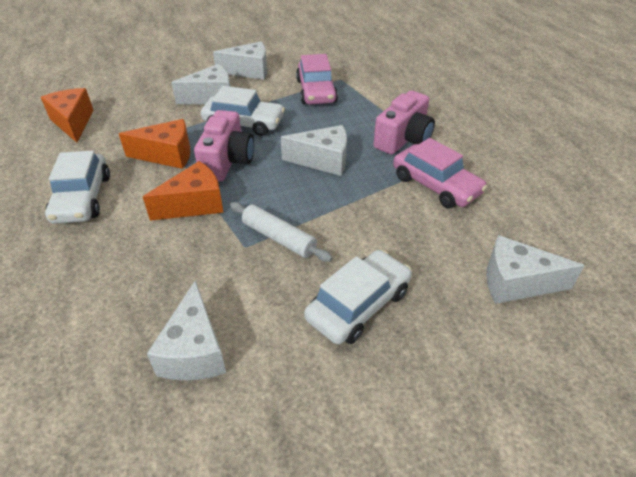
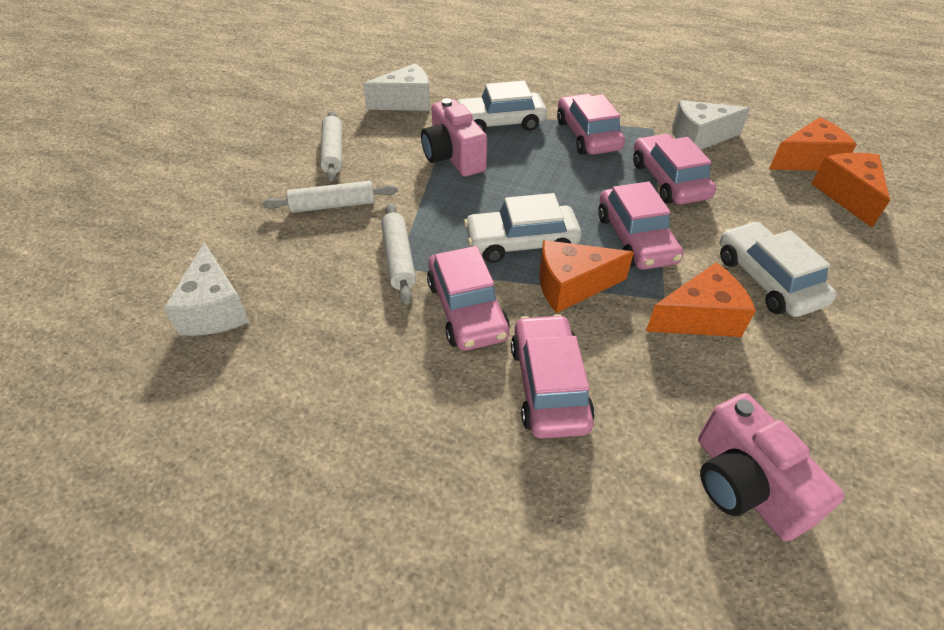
orange cheese: 3 -> 4
pink car: 2 -> 5
white cheese: 5 -> 3
white rolling pin: 1 -> 3

